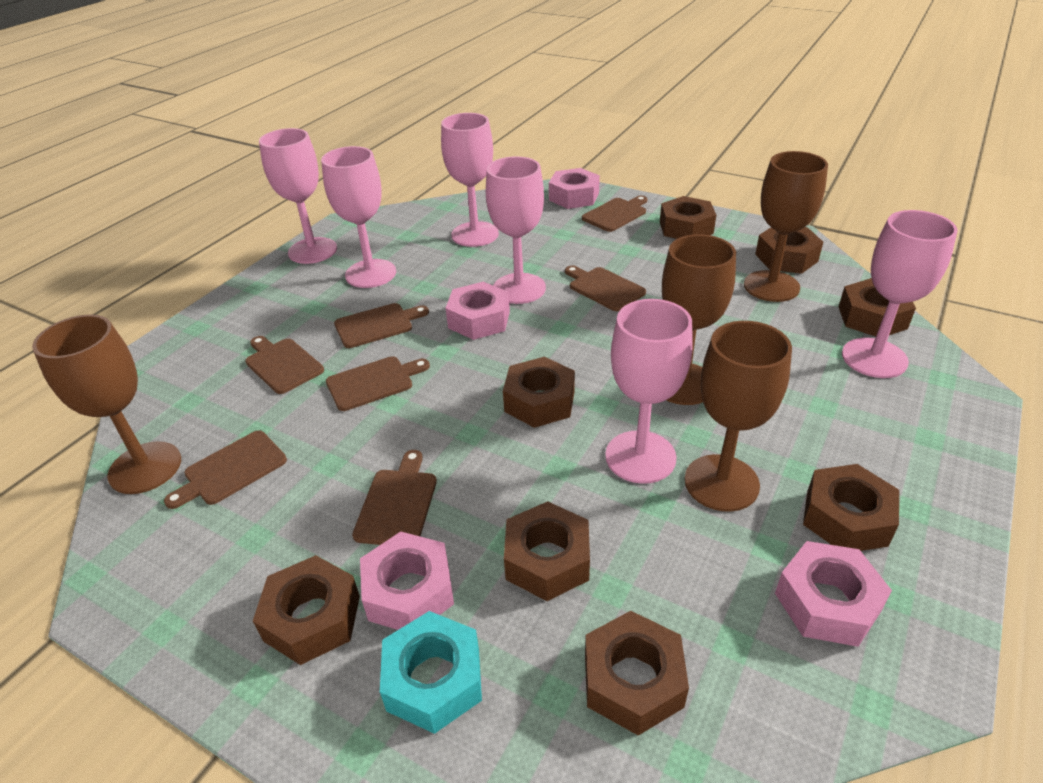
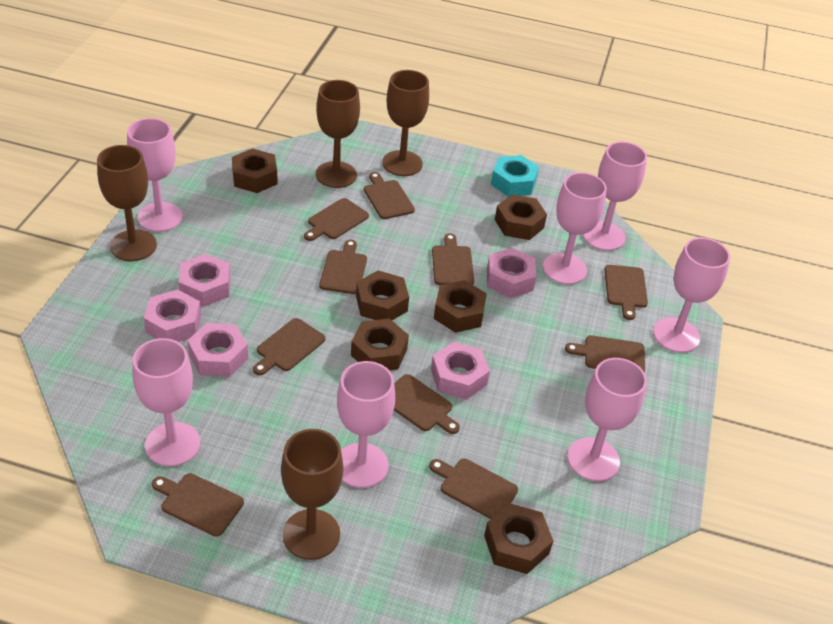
brown cutting board: 7 -> 10
brown nut: 8 -> 6
pink goblet: 6 -> 7
pink nut: 4 -> 5

